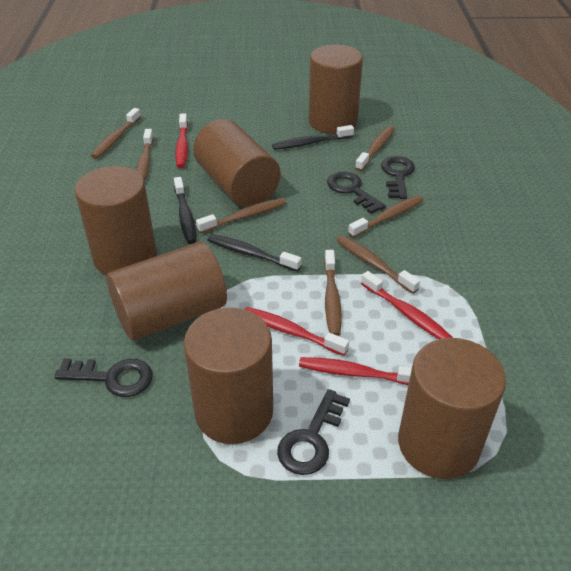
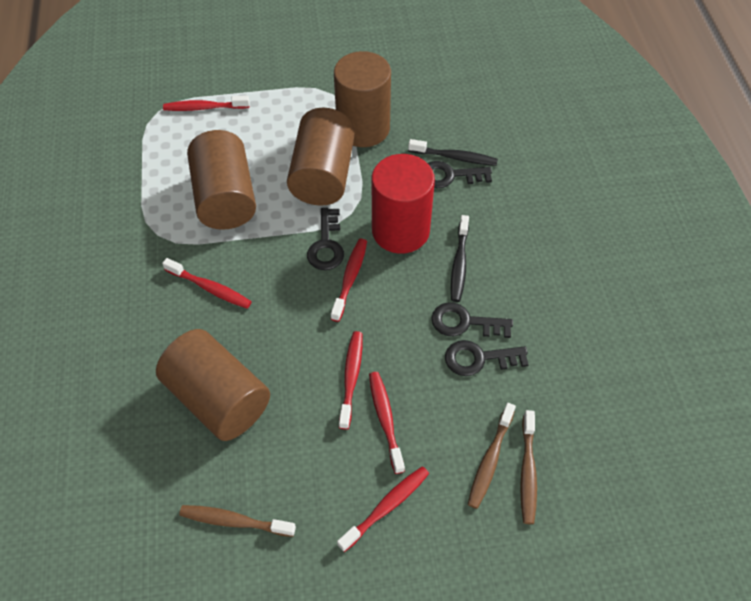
black toothbrush: 3 -> 2
brown cylinder: 6 -> 4
brown toothbrush: 7 -> 3
red cylinder: 0 -> 1
red toothbrush: 4 -> 6

